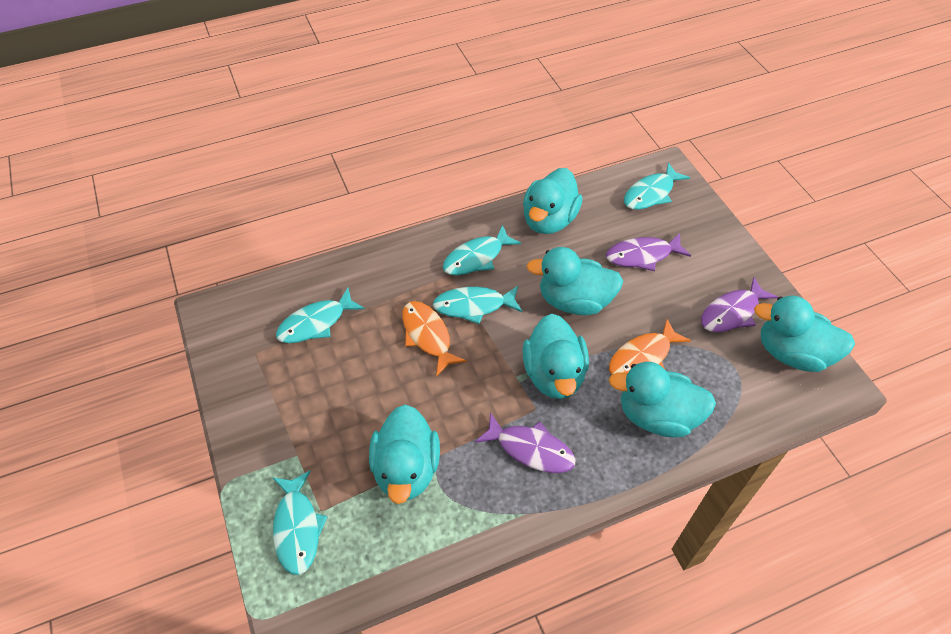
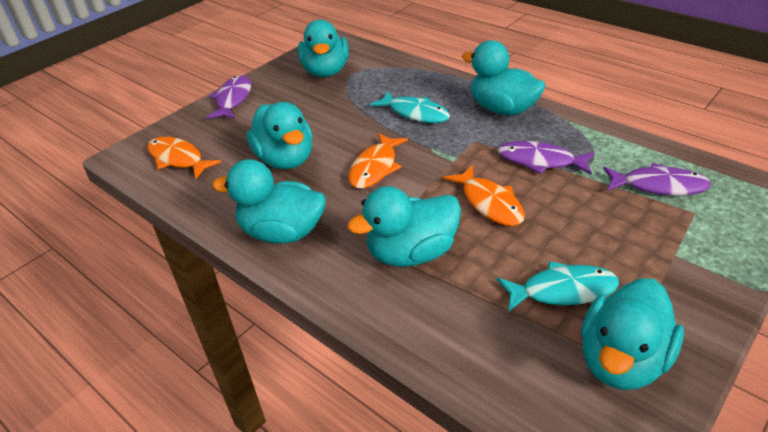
orange fish: 2 -> 3
turquoise fish: 5 -> 2

